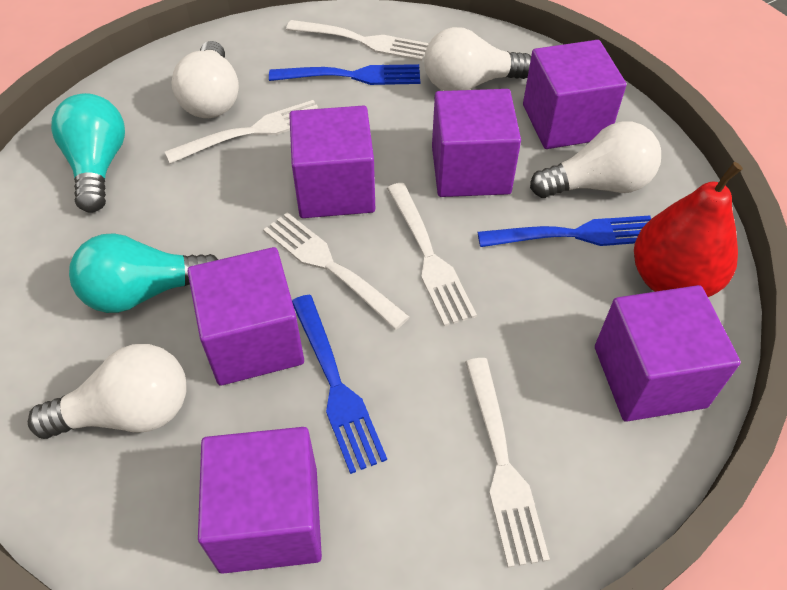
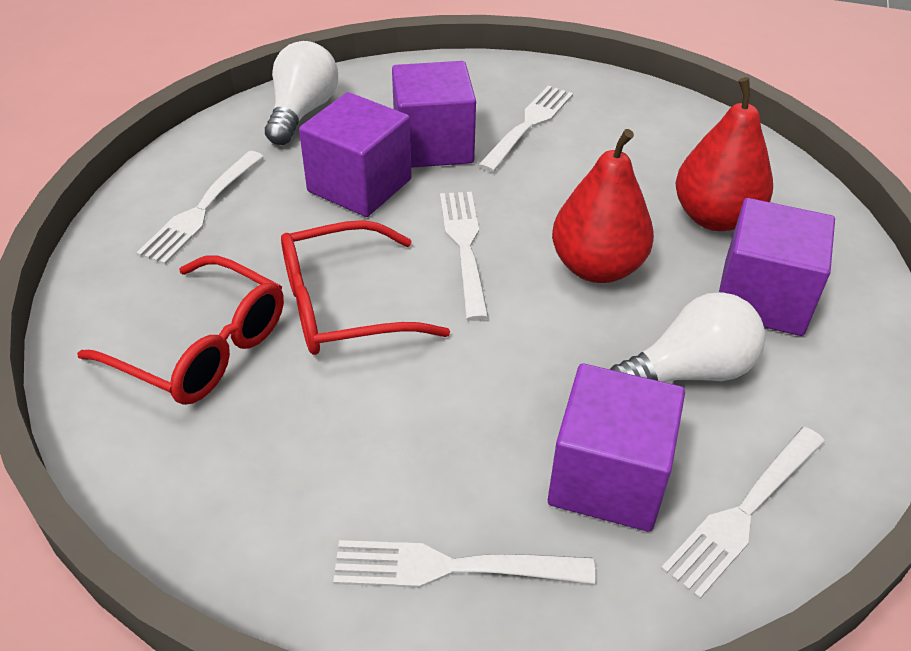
blue fork: 3 -> 0
purple cube: 6 -> 4
red glasses: 0 -> 2
red pear: 1 -> 2
turquoise light bulb: 2 -> 0
white light bulb: 4 -> 2

